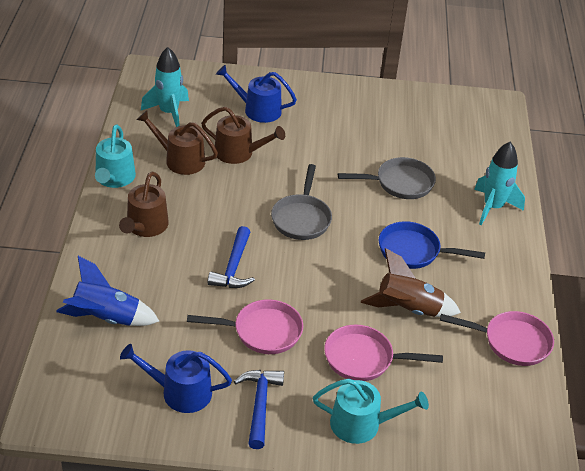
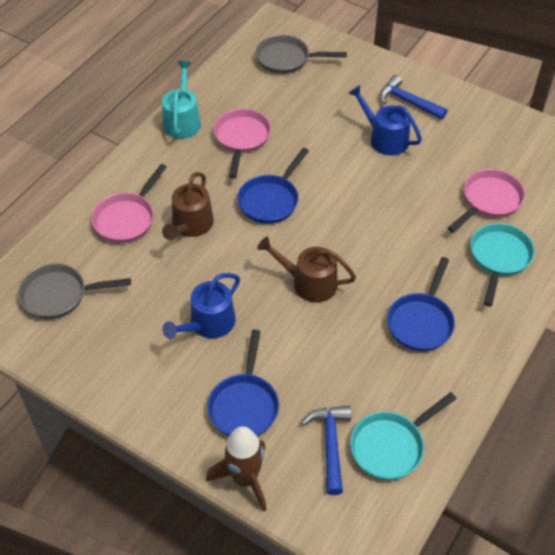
blue pan: 1 -> 3
blue rocket: 1 -> 0
brown watering can: 3 -> 2
turquoise pan: 0 -> 2
turquoise rocket: 2 -> 0
turquoise watering can: 2 -> 1

